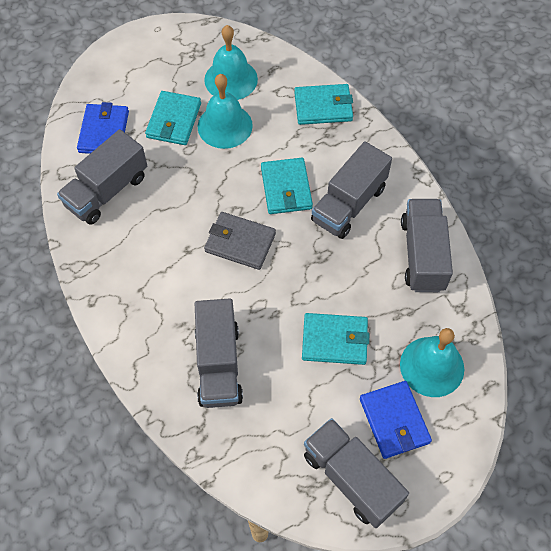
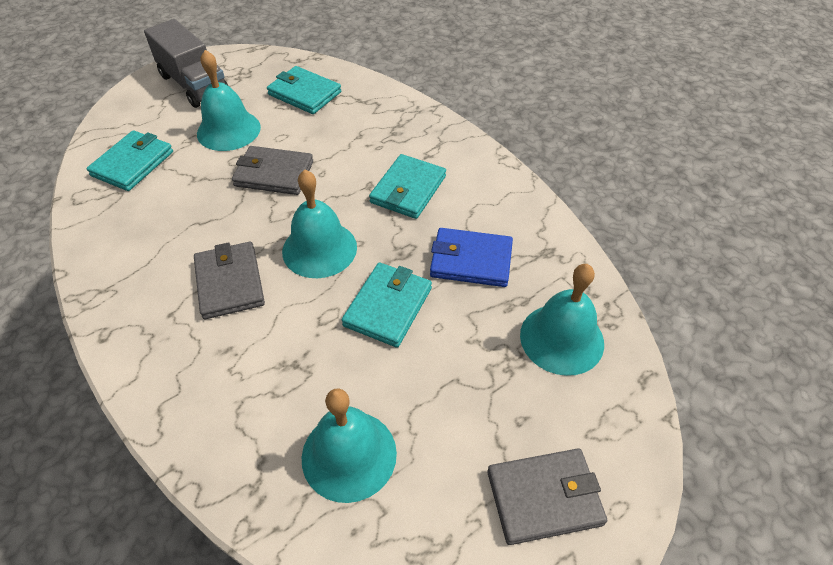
blue wallet: 2 -> 1
grey truck: 5 -> 1
grey wallet: 1 -> 3
turquoise bell: 3 -> 4

